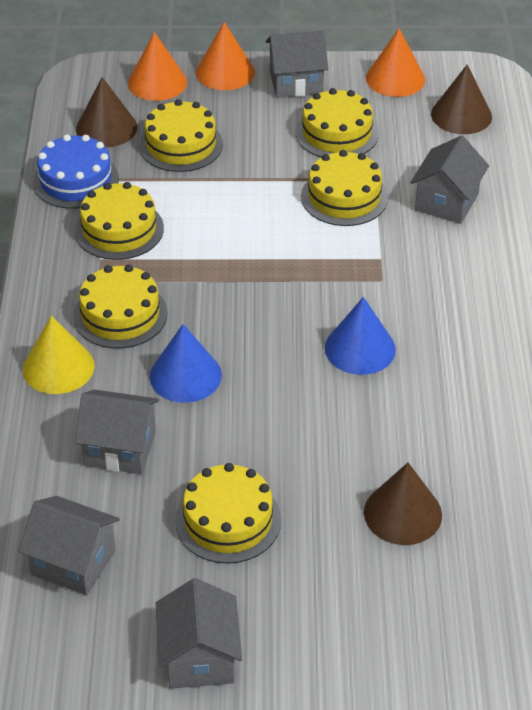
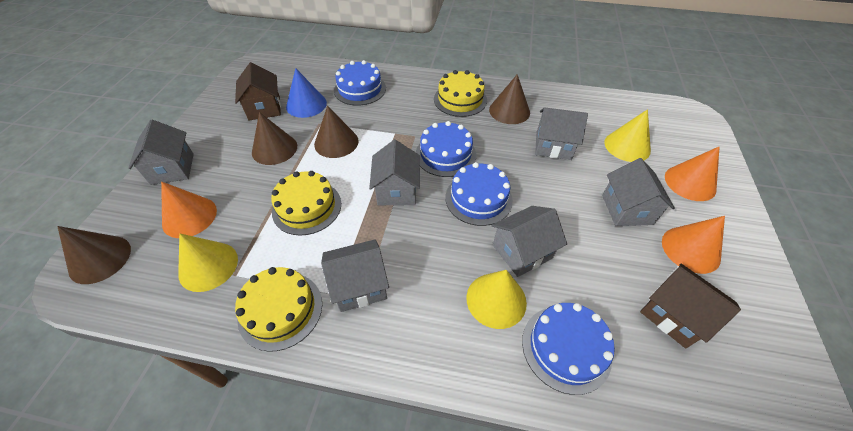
blue cake: 1 -> 4
blue cone: 2 -> 1
brown cone: 3 -> 4
brown house: 0 -> 2
grey house: 5 -> 6
yellow cake: 6 -> 3
yellow cone: 1 -> 3

